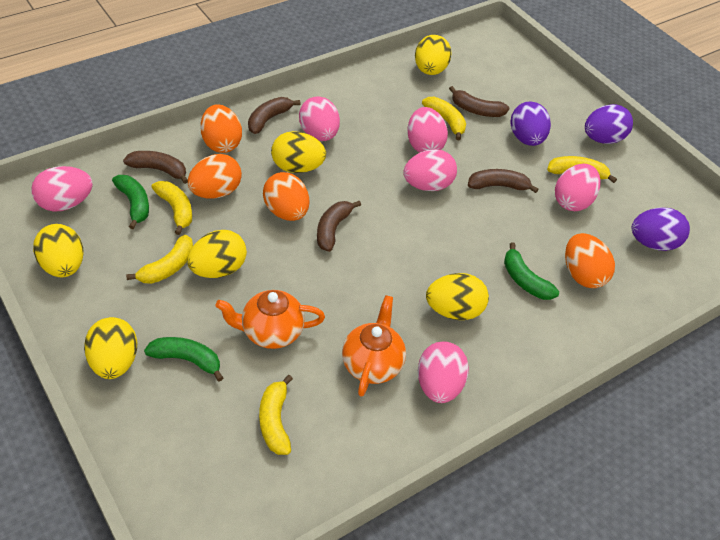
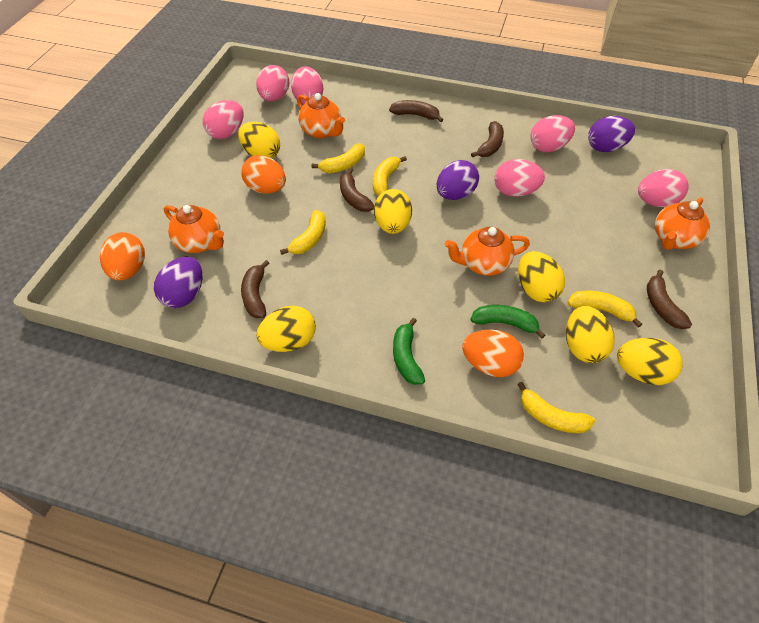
green banana: 3 -> 2
orange egg: 4 -> 3
orange teapot: 2 -> 4

